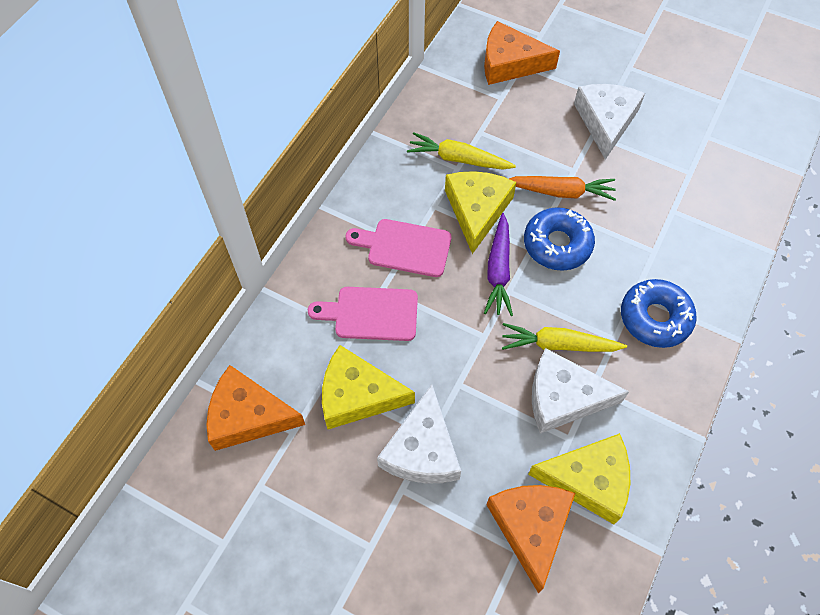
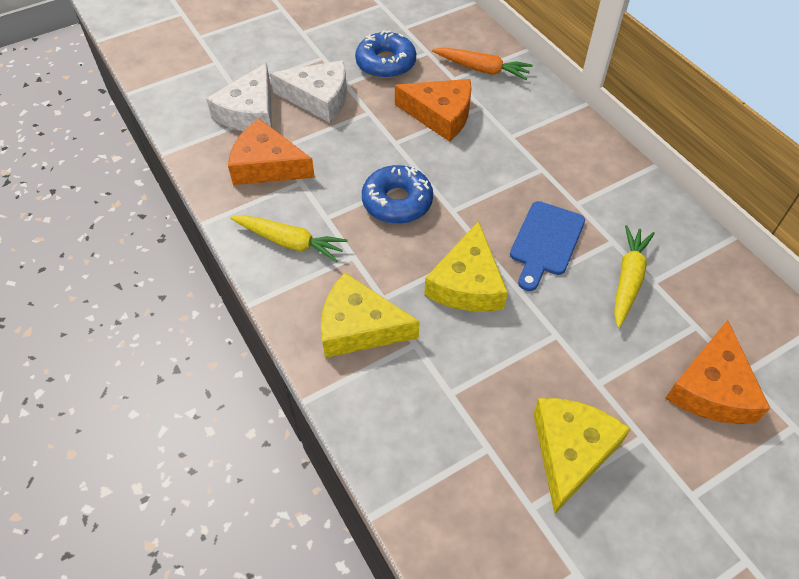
blue cutting board: 0 -> 1
pink cutting board: 2 -> 0
purple carrot: 1 -> 0
white cheese: 3 -> 2

